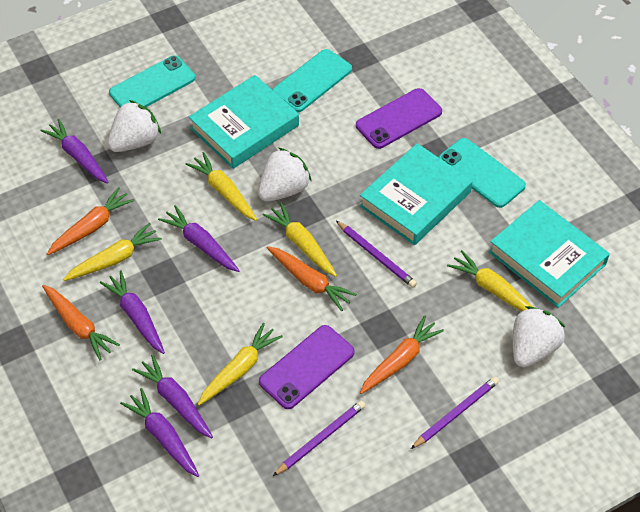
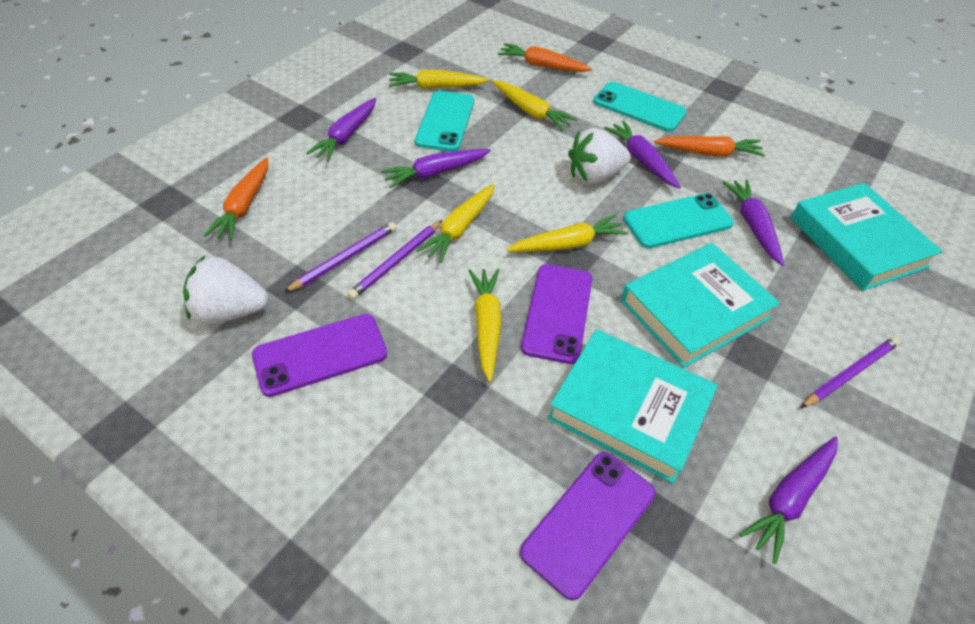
orange carrot: 4 -> 3
purple phone: 2 -> 3
white strawberry: 3 -> 2

